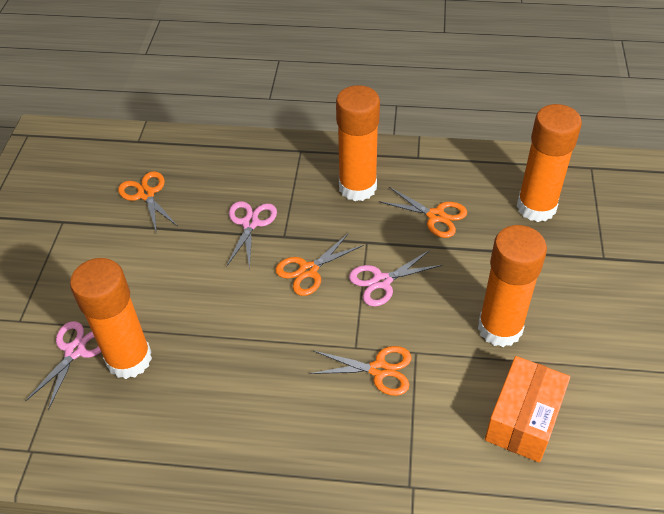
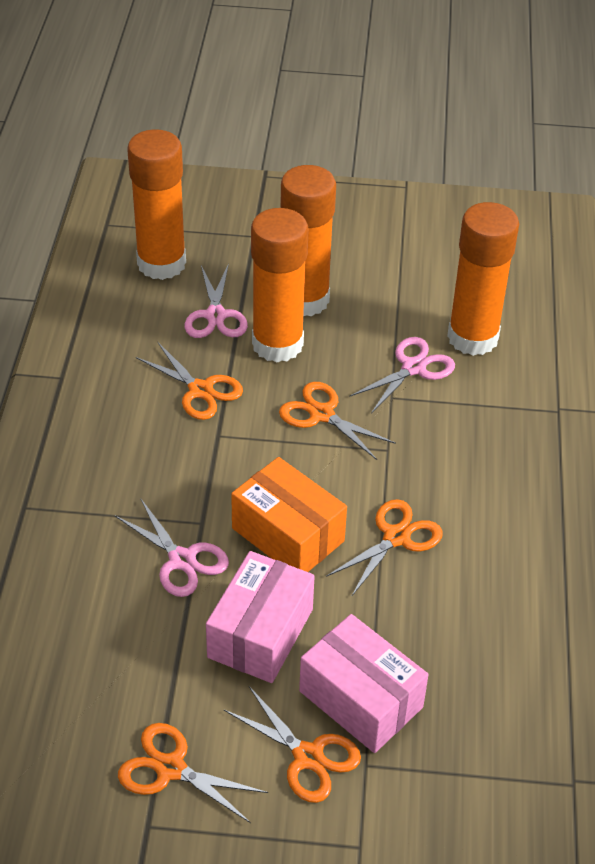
orange scissors: 4 -> 5
pink box: 0 -> 2

